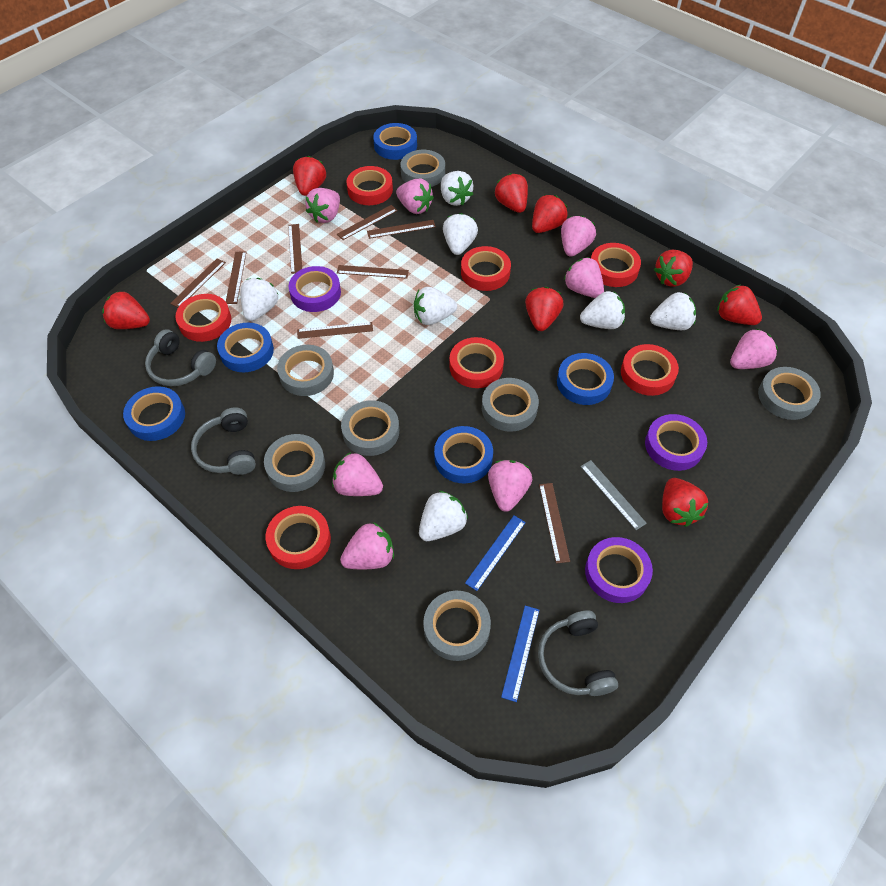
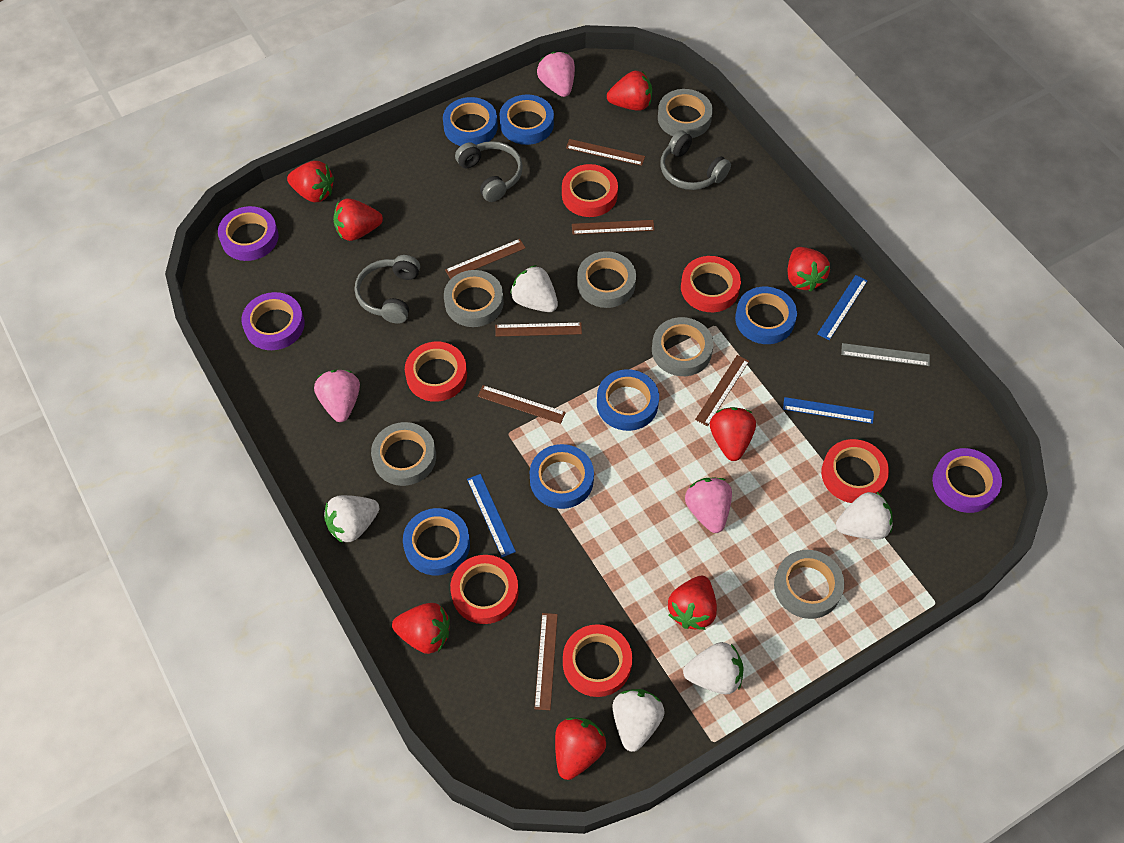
blue ruler: 2 -> 3
blue tape: 5 -> 6
brown ruler: 8 -> 7
grey tape: 7 -> 6
pink strawberry: 8 -> 3
red tape: 7 -> 6
white strawberry: 7 -> 5

